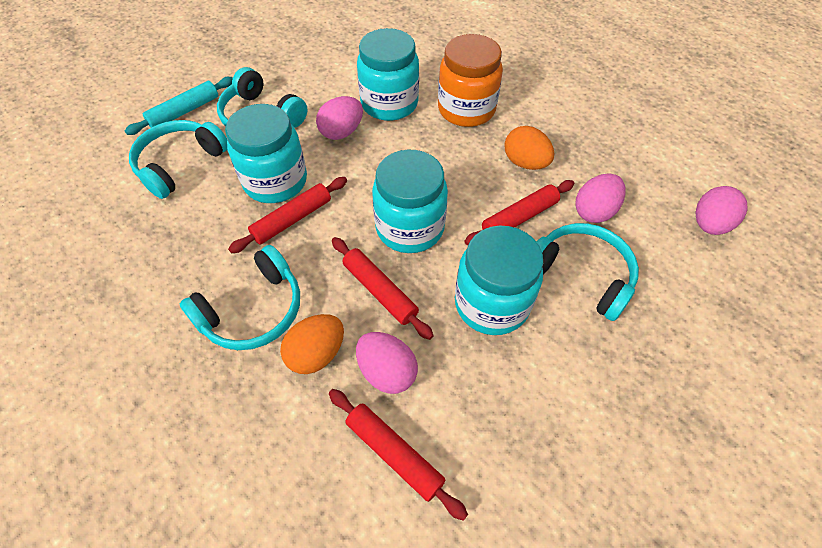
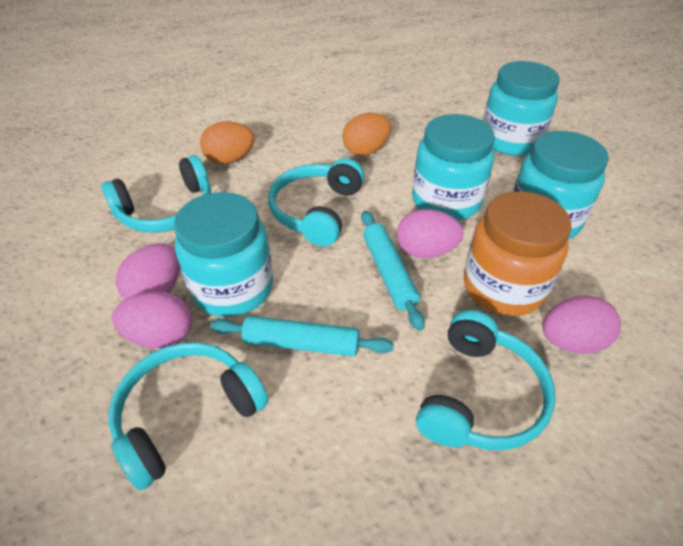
red rolling pin: 4 -> 0
turquoise rolling pin: 1 -> 2

